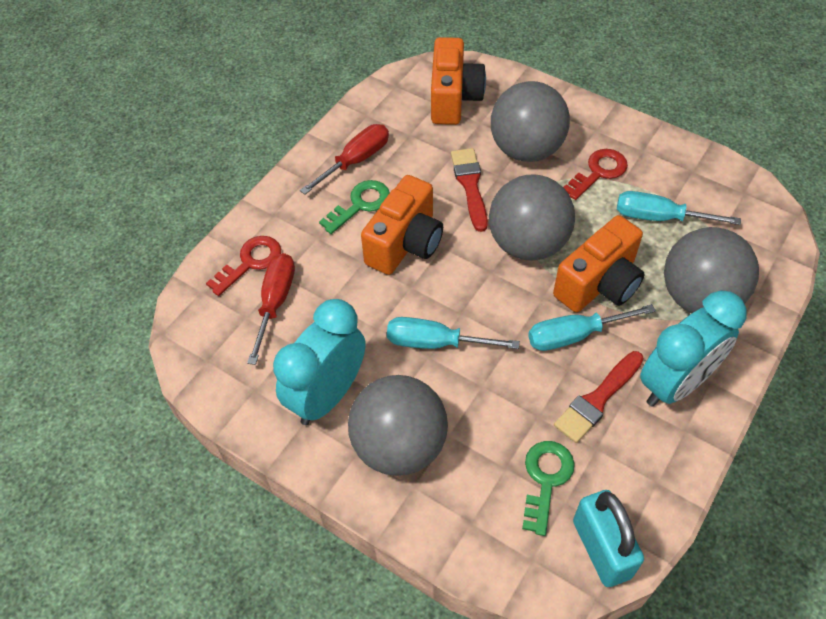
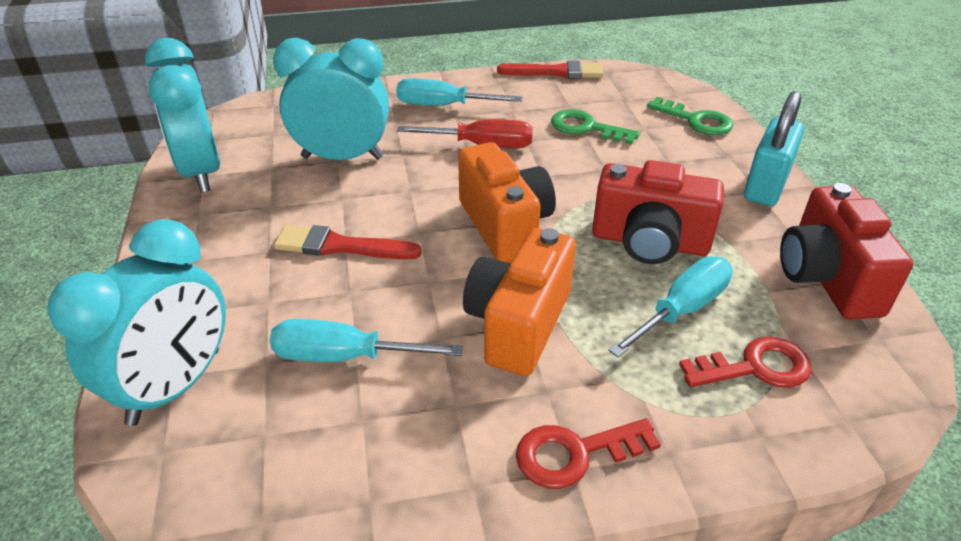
grey ball: 4 -> 0
orange camera: 3 -> 2
red camera: 0 -> 2
red screwdriver: 2 -> 1
turquoise clock: 2 -> 3

